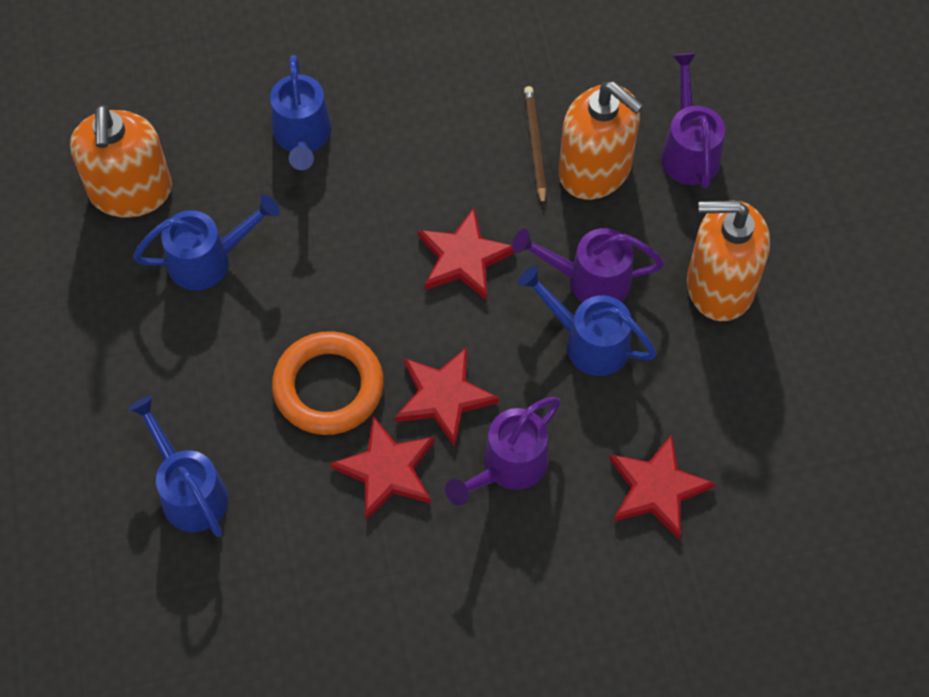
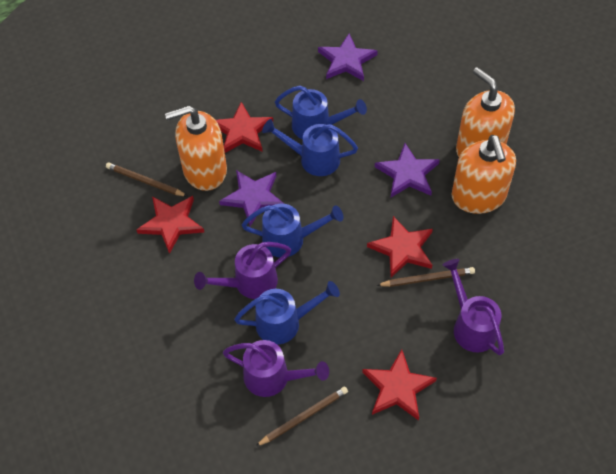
brown pencil: 1 -> 3
orange ring: 1 -> 0
purple star: 0 -> 3

